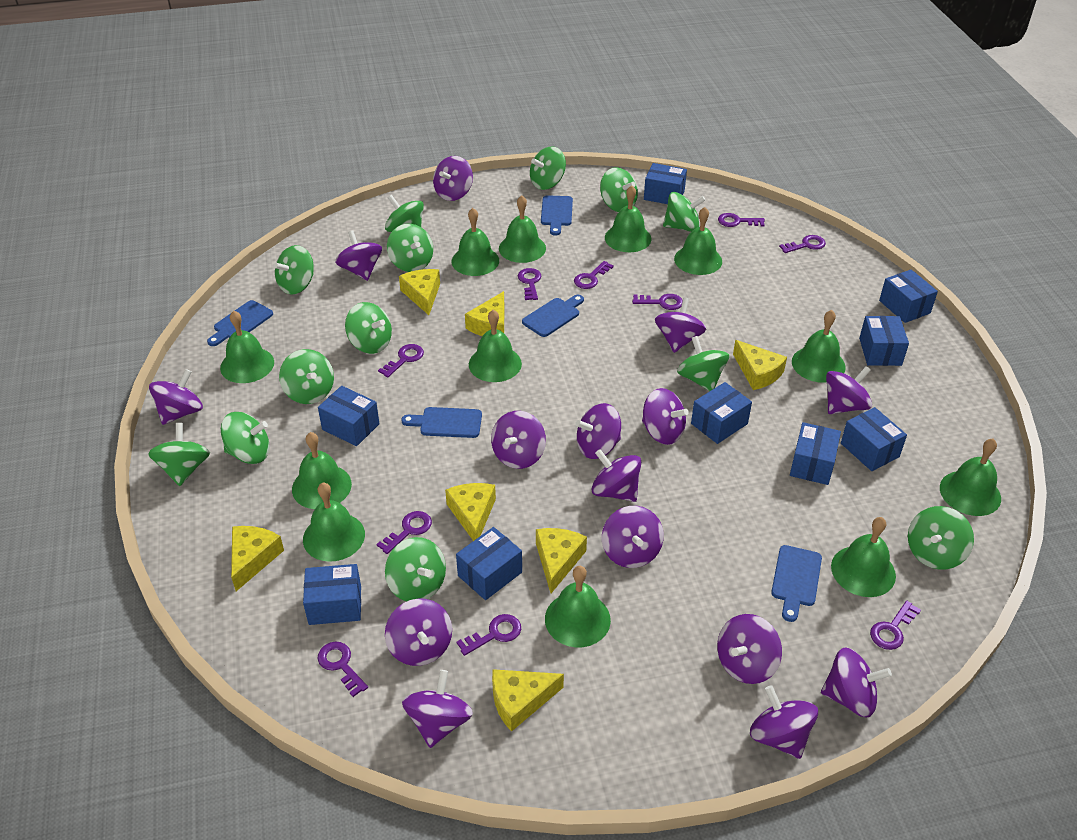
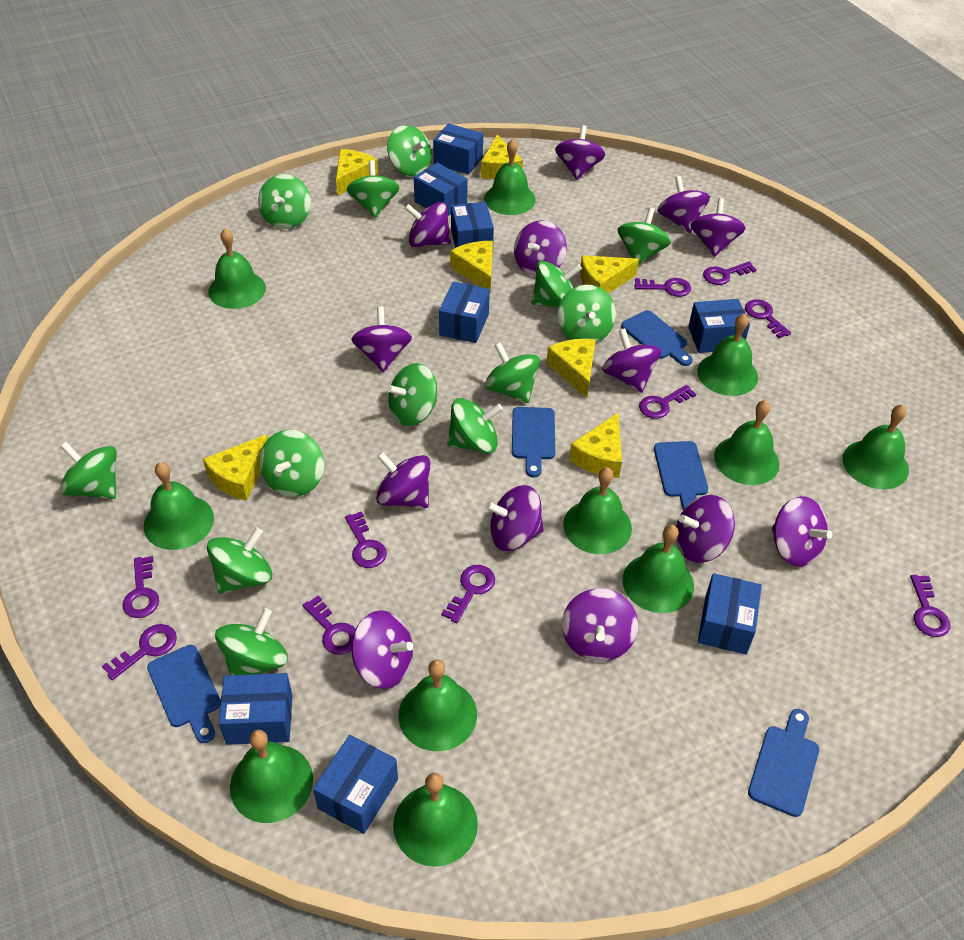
blue box: 9 -> 8
green bell: 12 -> 11
purple spinning top: 15 -> 13

